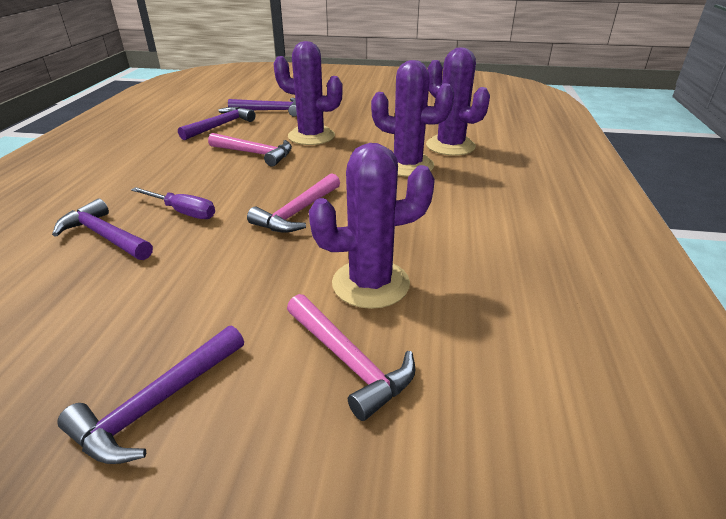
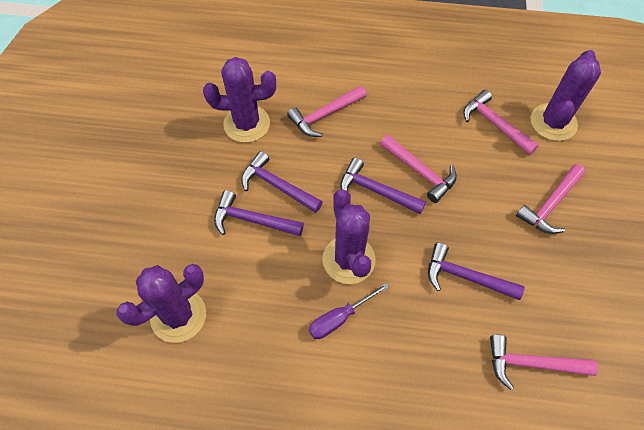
pink hammer: 3 -> 5

